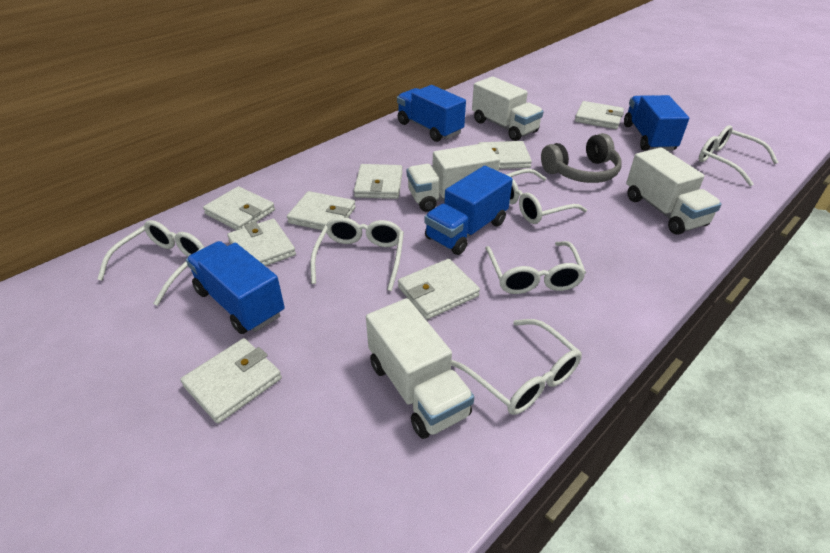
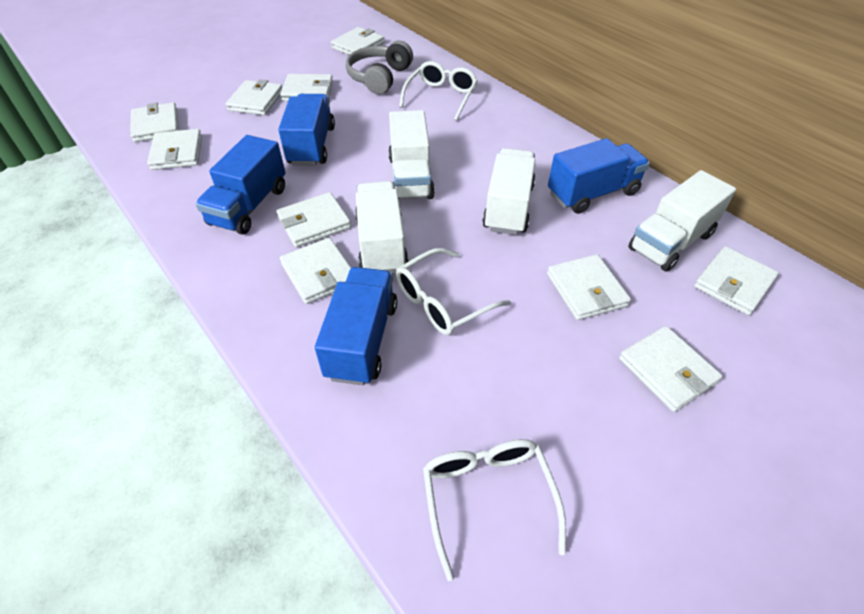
white glasses: 6 -> 3
white wallet: 8 -> 10

